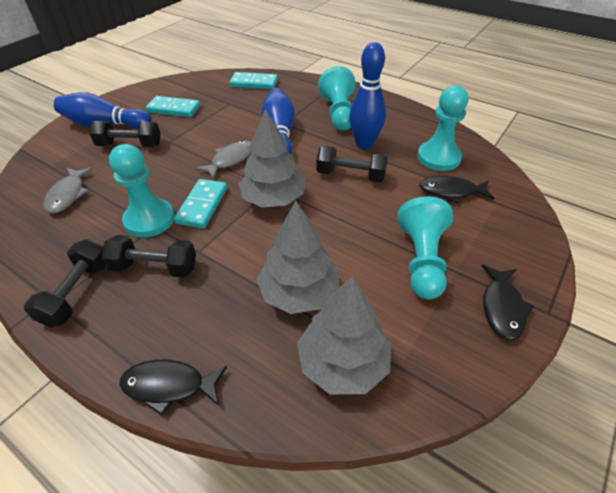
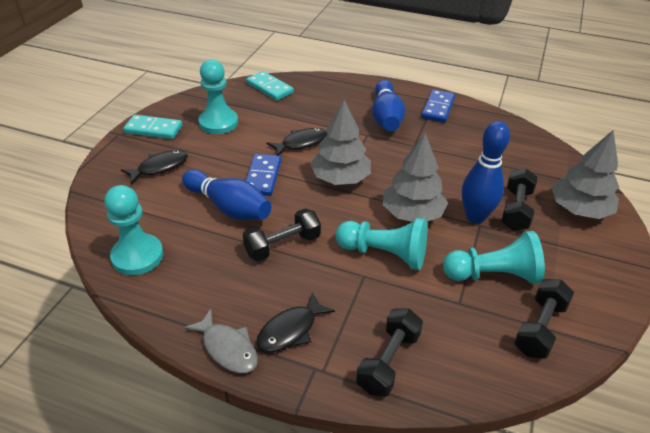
blue domino: 0 -> 2
grey fish: 2 -> 1
turquoise domino: 3 -> 2

